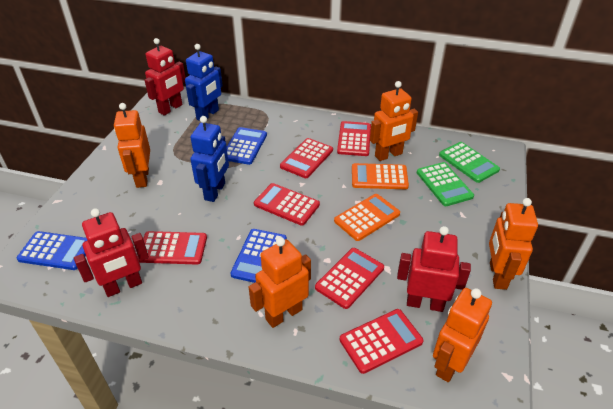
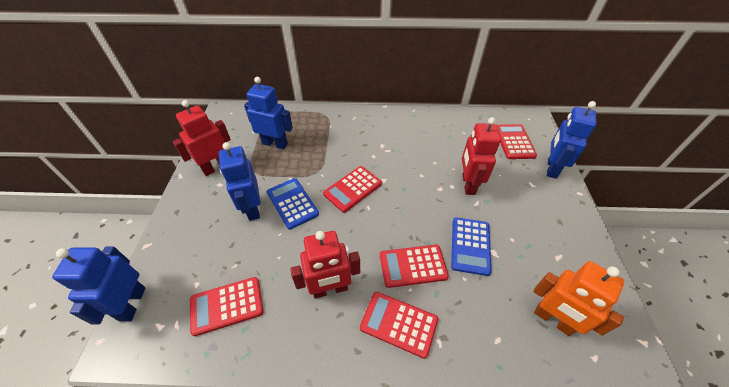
blue calculator: 3 -> 2
blue robot: 2 -> 4
green calculator: 2 -> 0
orange calculator: 2 -> 0
orange robot: 5 -> 1
red calculator: 6 -> 5

